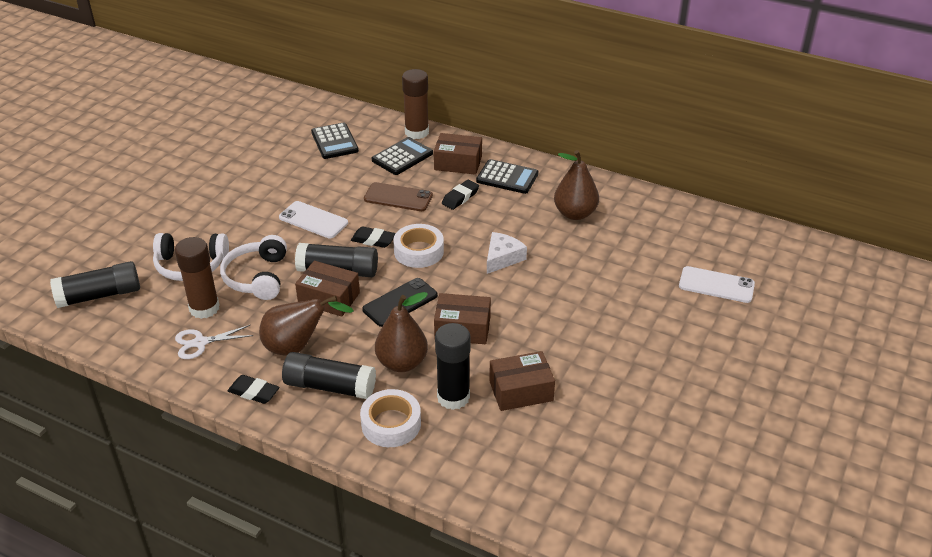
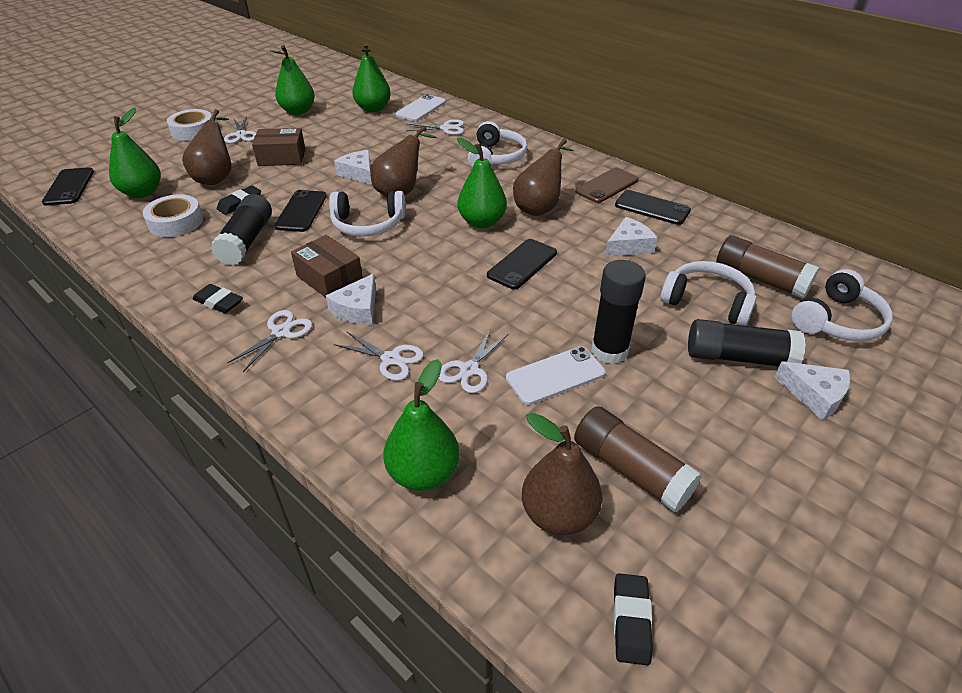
black calculator: 3 -> 0
black glue stick: 4 -> 3
black phone: 1 -> 4
brown box: 4 -> 2
brown pear: 3 -> 4
green pear: 0 -> 5
white cheese: 1 -> 4
white headphones: 2 -> 4
white scissors: 1 -> 5

